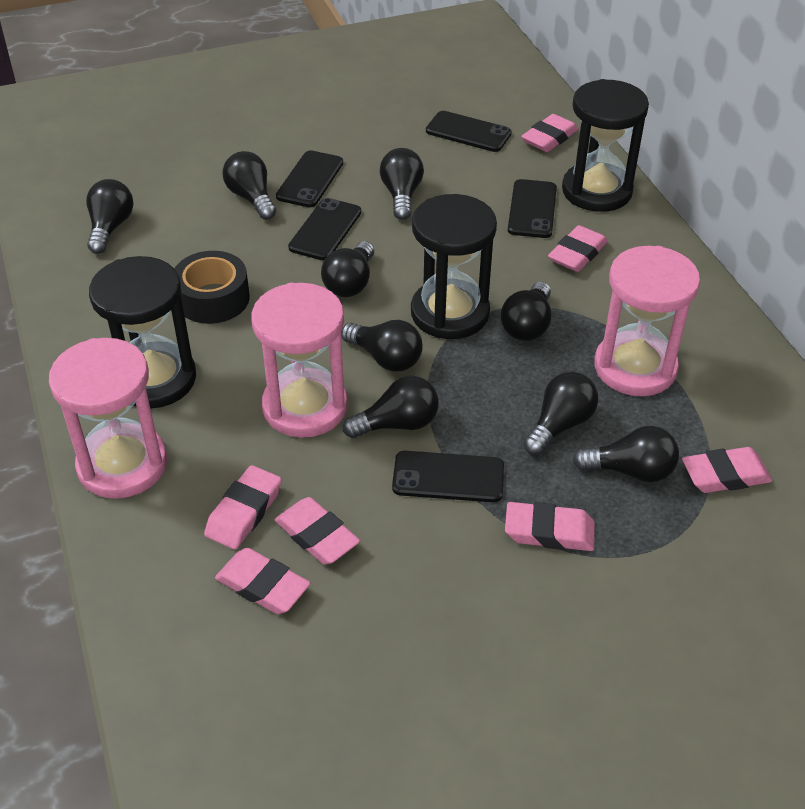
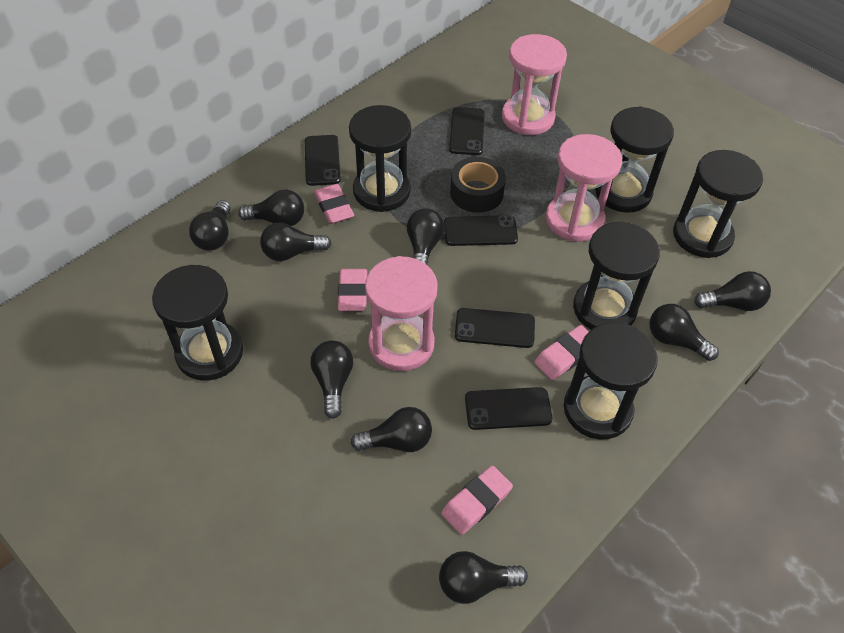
black hourglass: 3 -> 6
pink eraser: 7 -> 4

